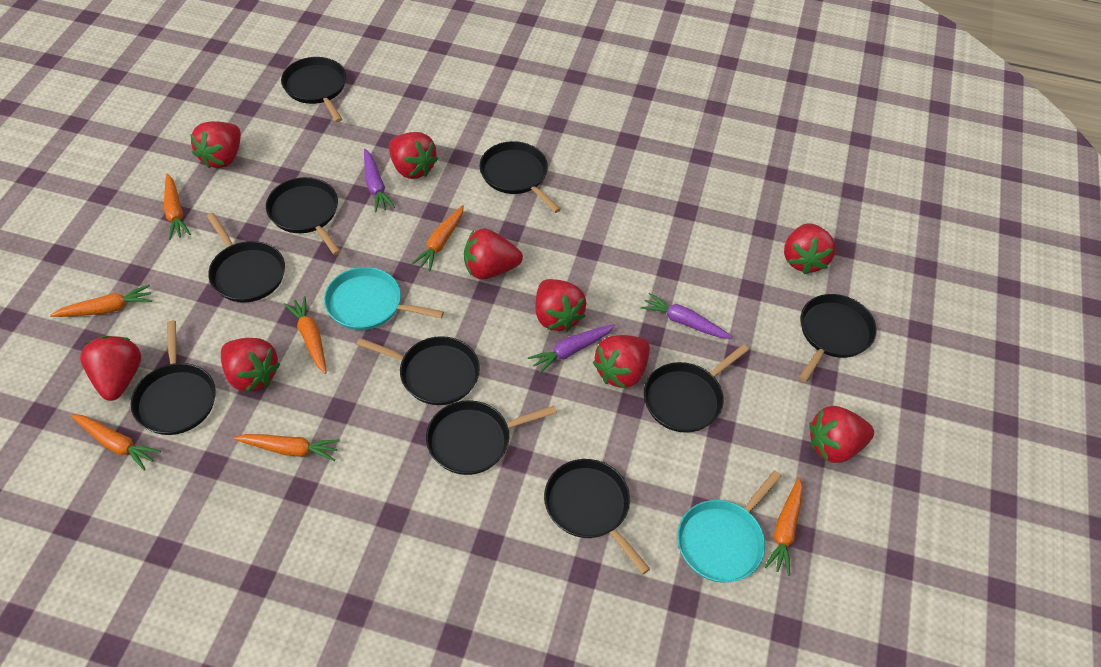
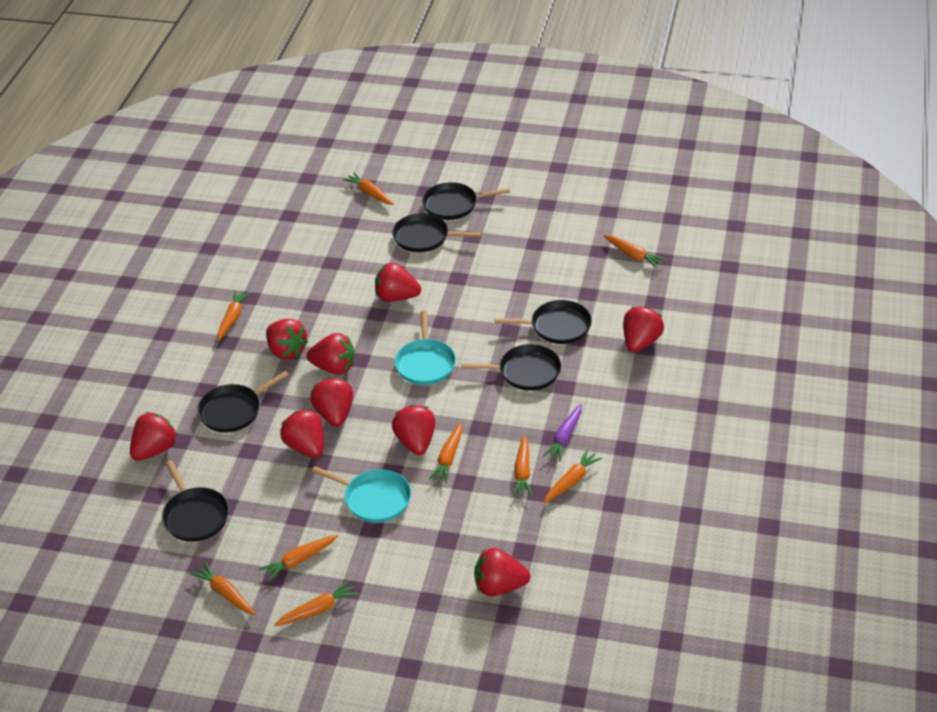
black pan: 10 -> 6
orange carrot: 7 -> 9
purple carrot: 3 -> 1

